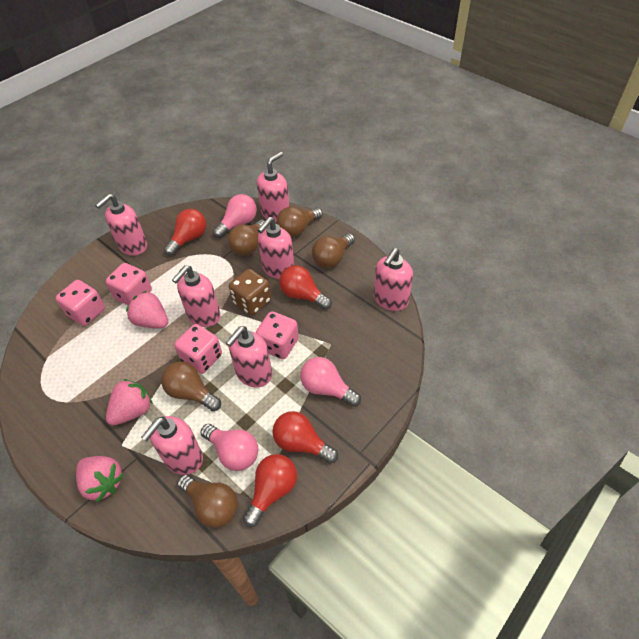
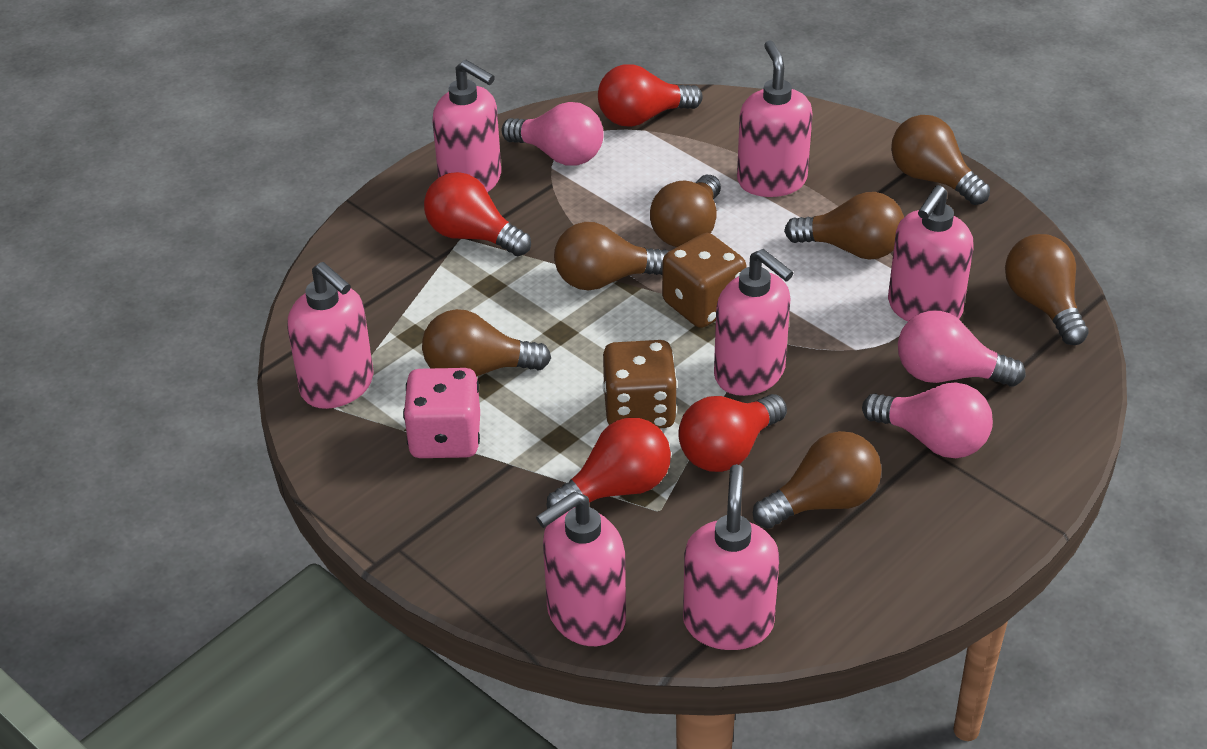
brown dice: 1 -> 2
brown light bulb: 5 -> 7
pink dice: 4 -> 1
pink strawberry: 3 -> 0

